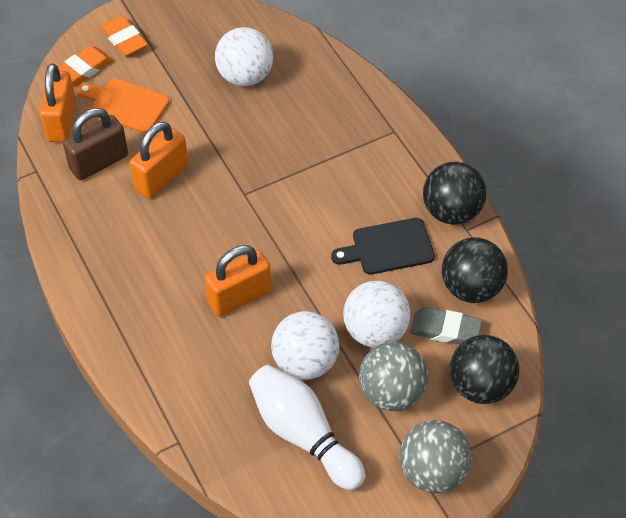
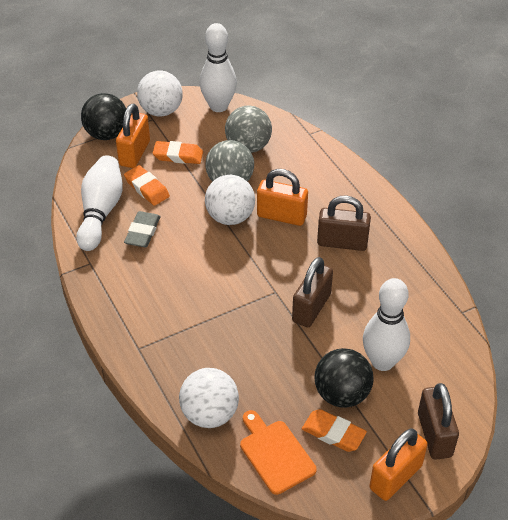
black ball: 3 -> 2
black cutting board: 1 -> 0
brown padlock: 1 -> 3
orange eraser: 2 -> 3
white bowling pin: 1 -> 3

